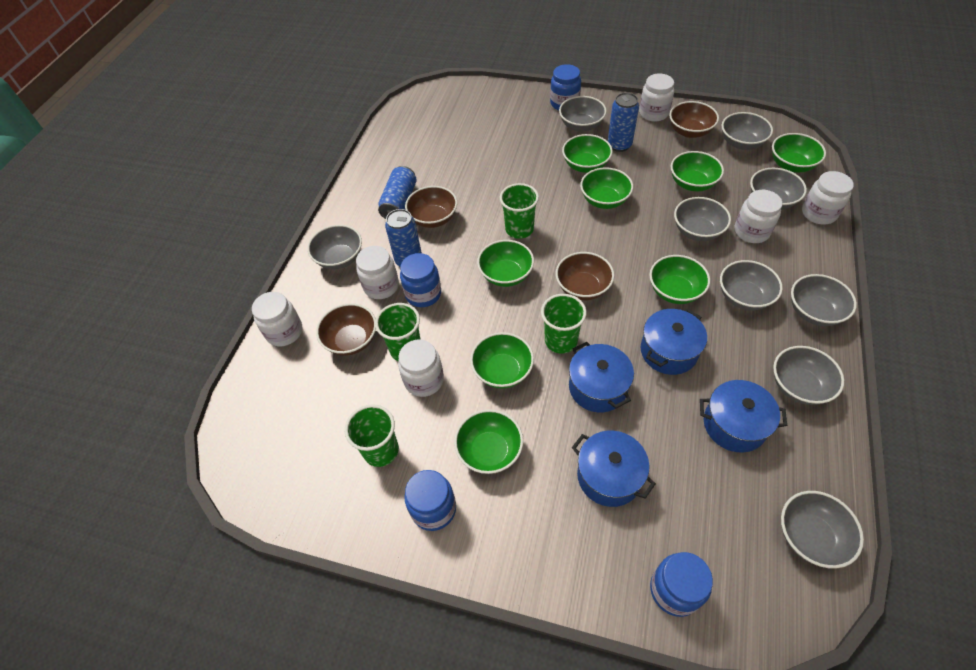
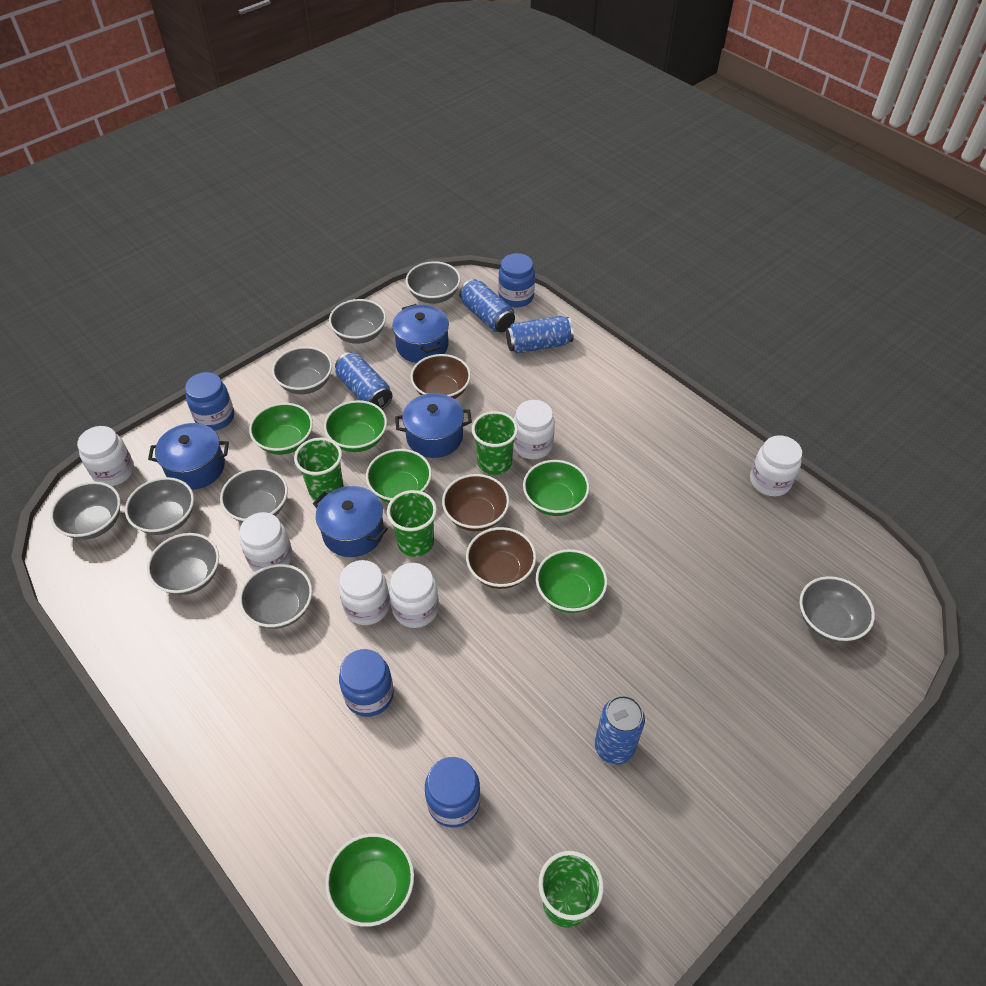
blue can: 3 -> 4
brown bowl: 4 -> 3
green bowl: 8 -> 6

